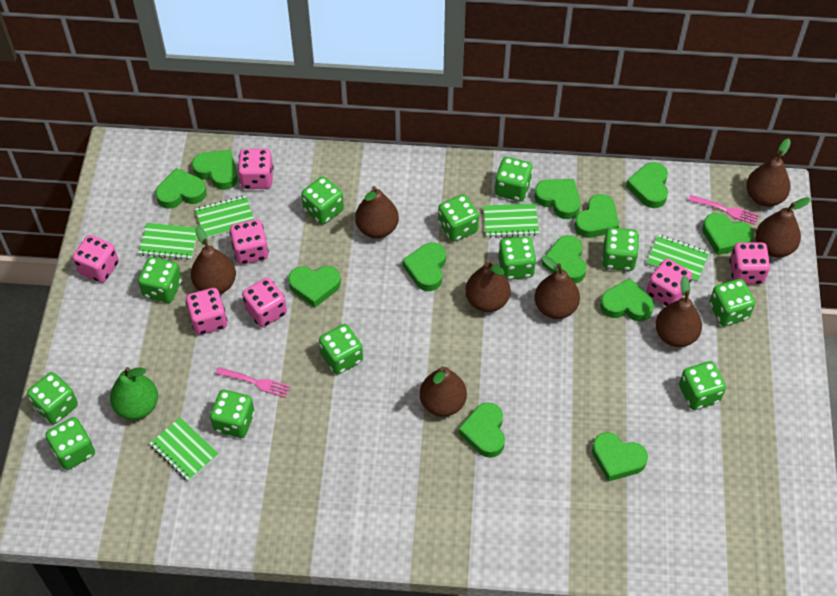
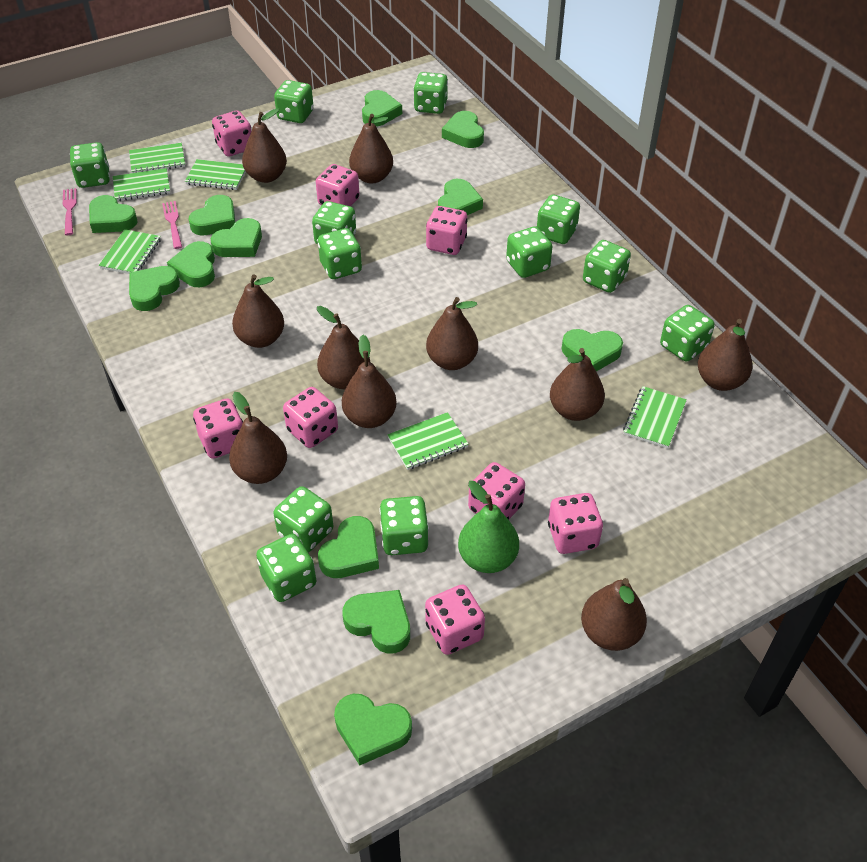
brown pear: 8 -> 10
green notebook: 5 -> 6
pink dice: 7 -> 8

